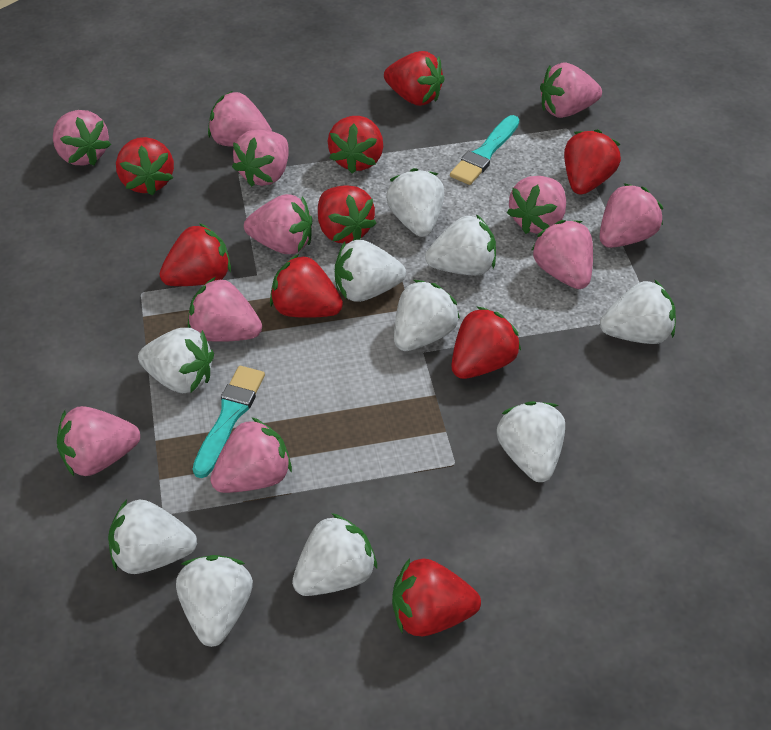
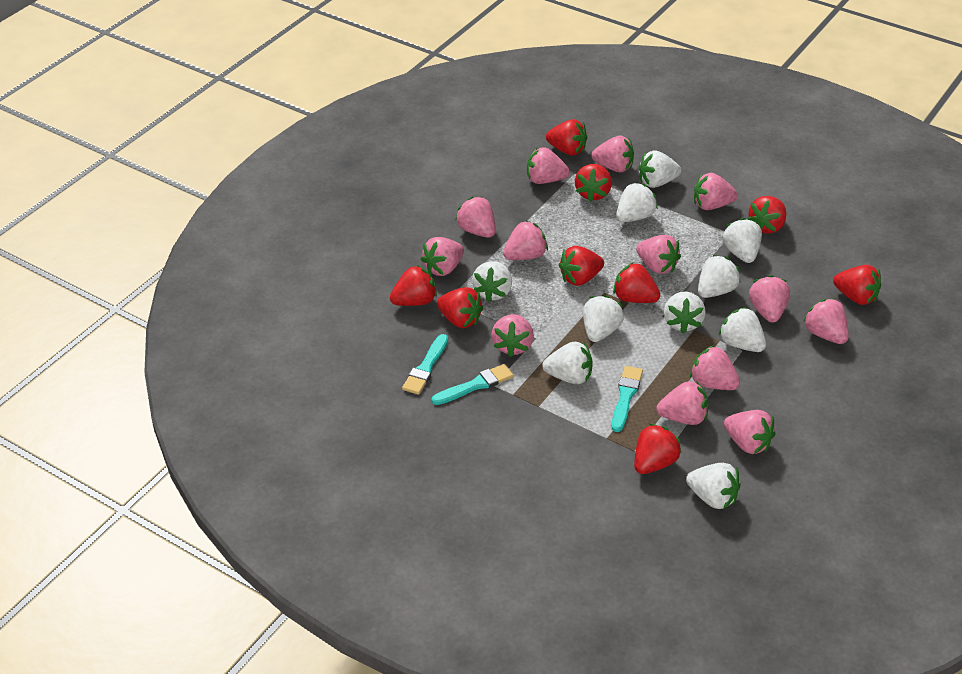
pink strawberry: 11 -> 13
turquoise brush: 2 -> 3

